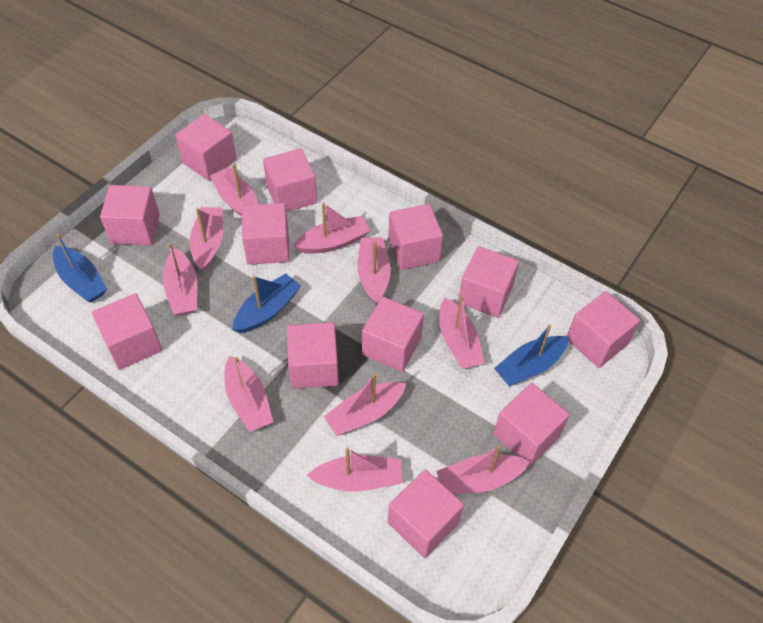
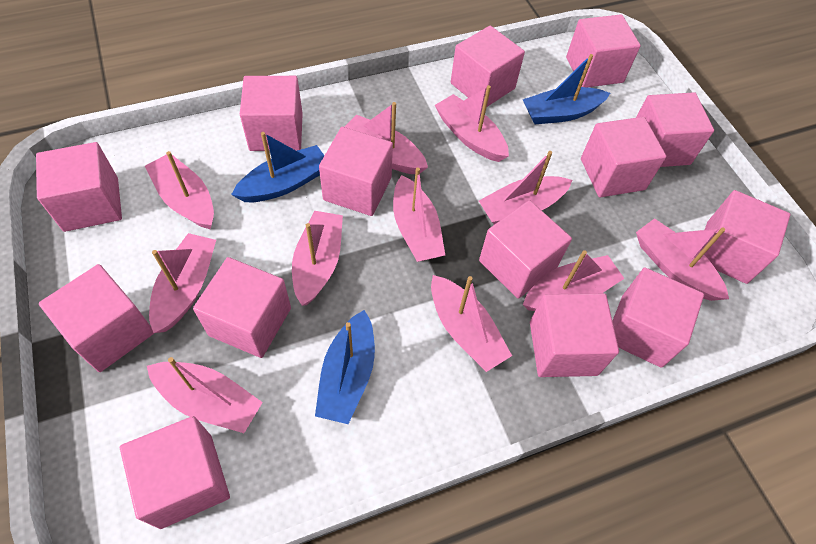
pink boat: 10 -> 11
pink cube: 12 -> 14

